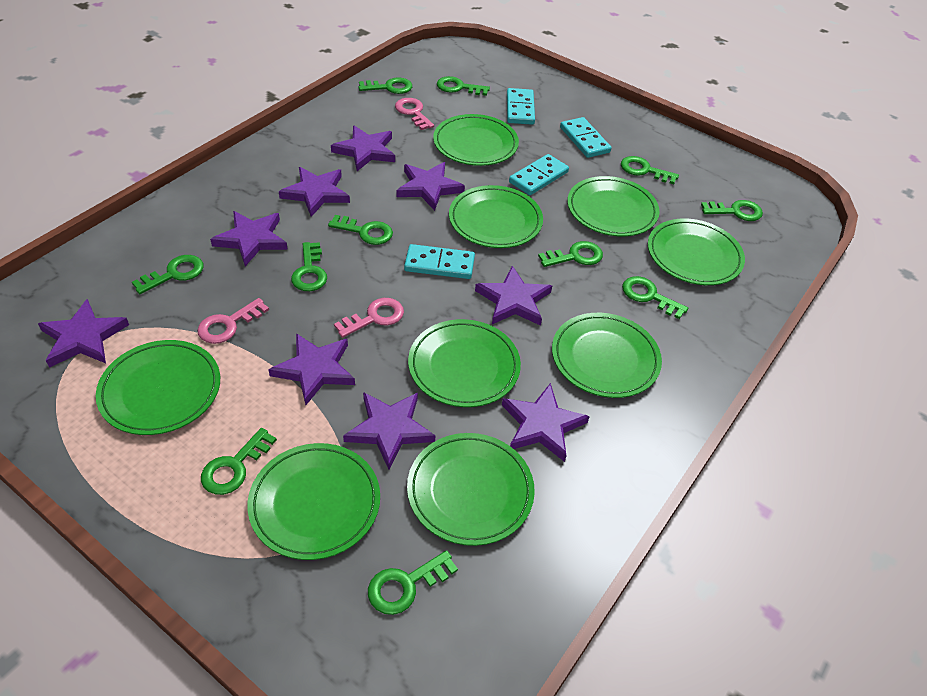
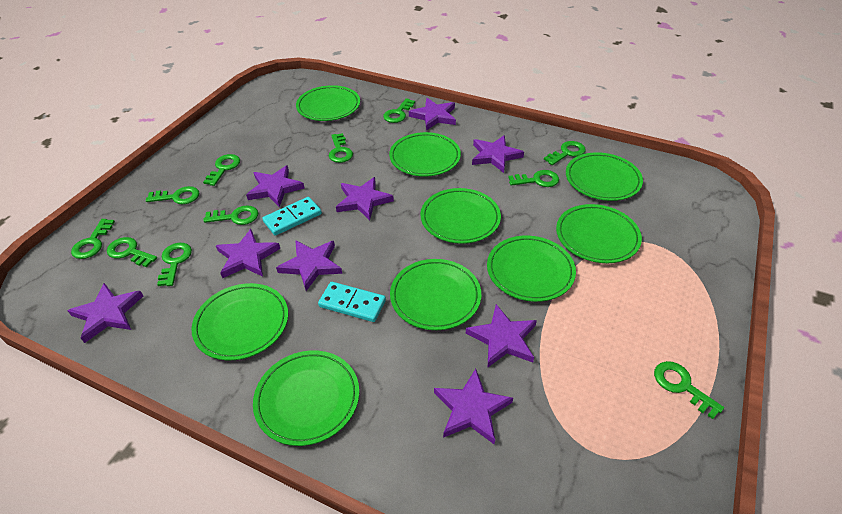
pink key: 3 -> 0
turquoise domino: 4 -> 2

